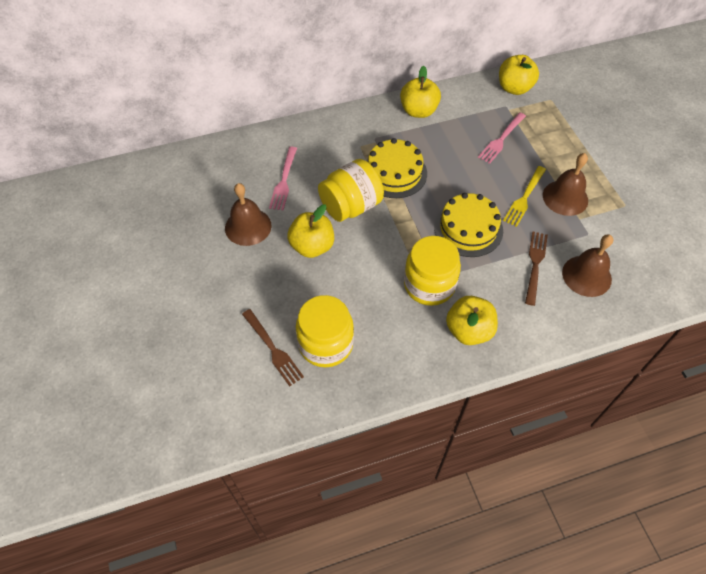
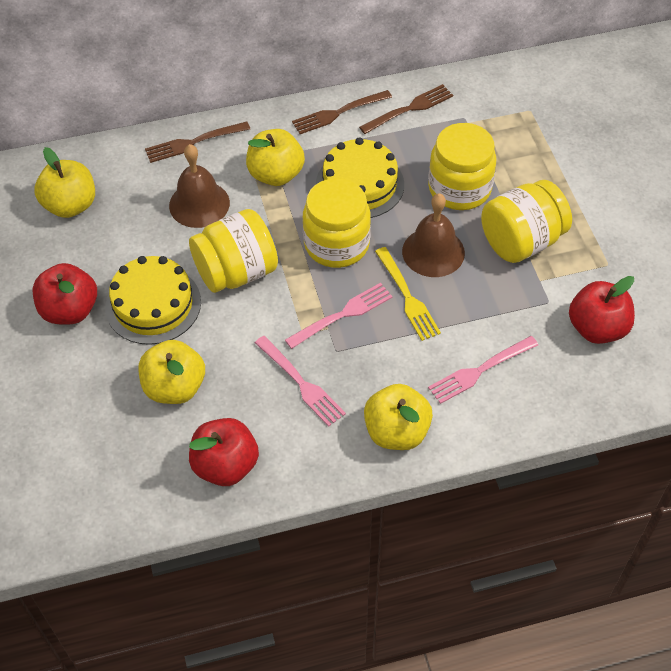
brown bell: 3 -> 2
brown fork: 2 -> 3
pink fork: 2 -> 3
red apple: 0 -> 3
yellow jar: 3 -> 4

